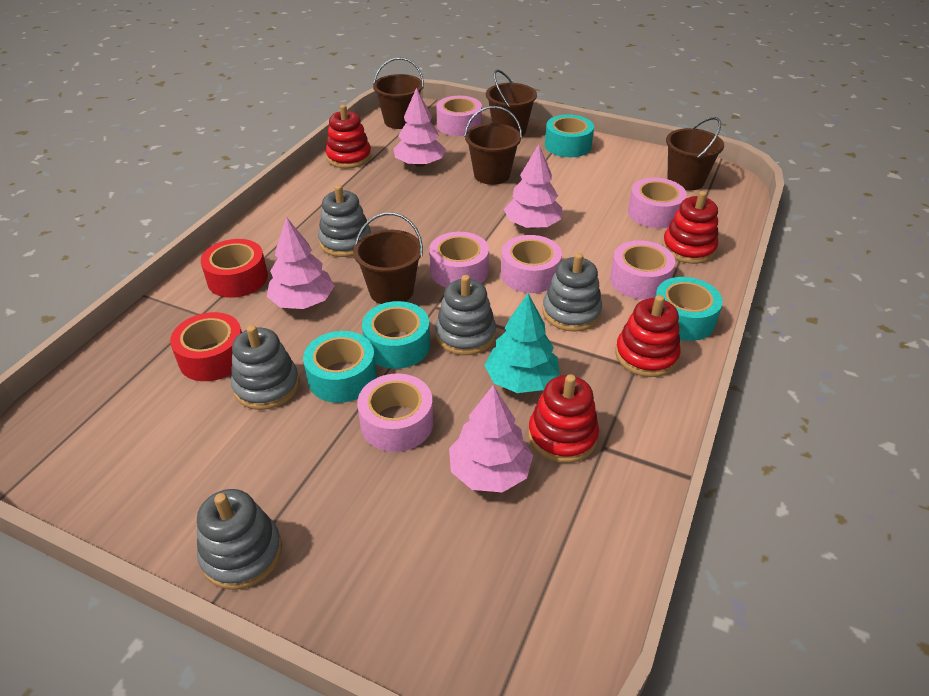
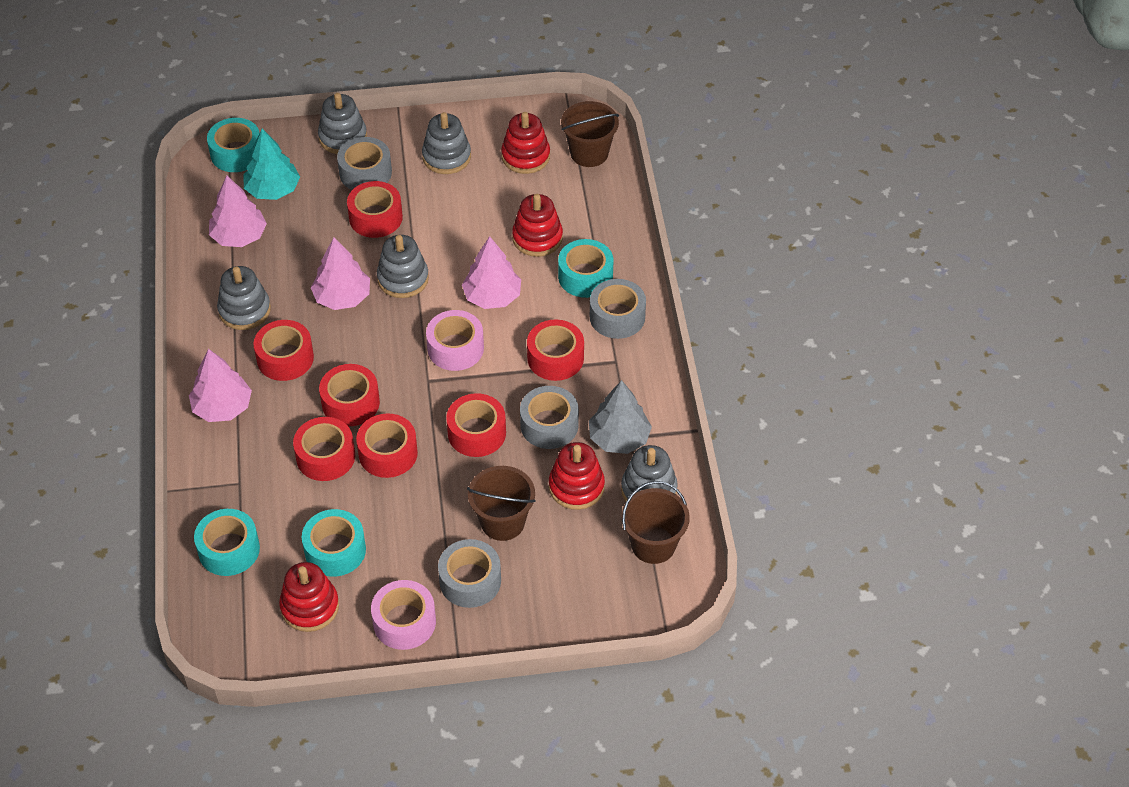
brown bucket: 5 -> 3
grey tape: 0 -> 4
grey tree: 0 -> 1
pink tape: 6 -> 2
red tape: 2 -> 7

